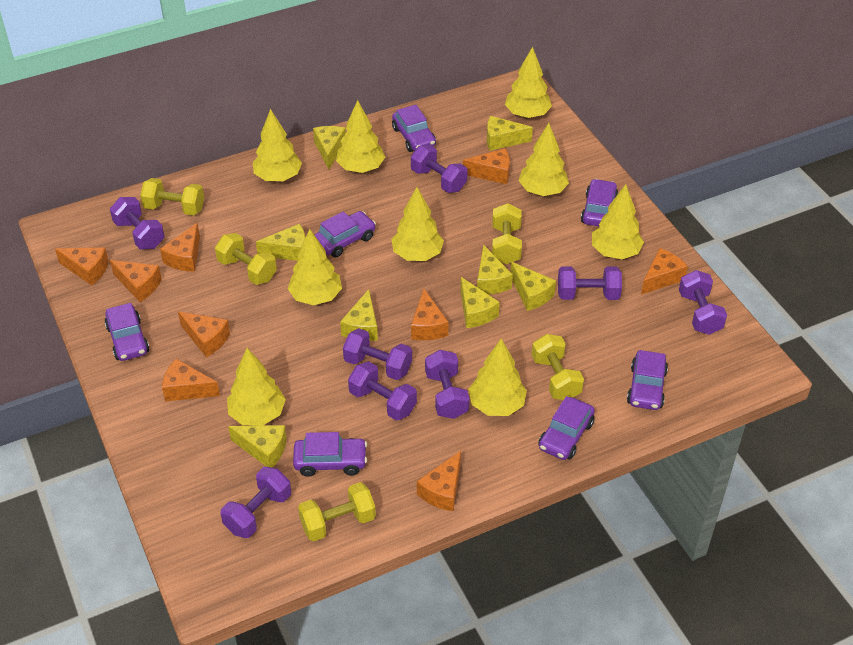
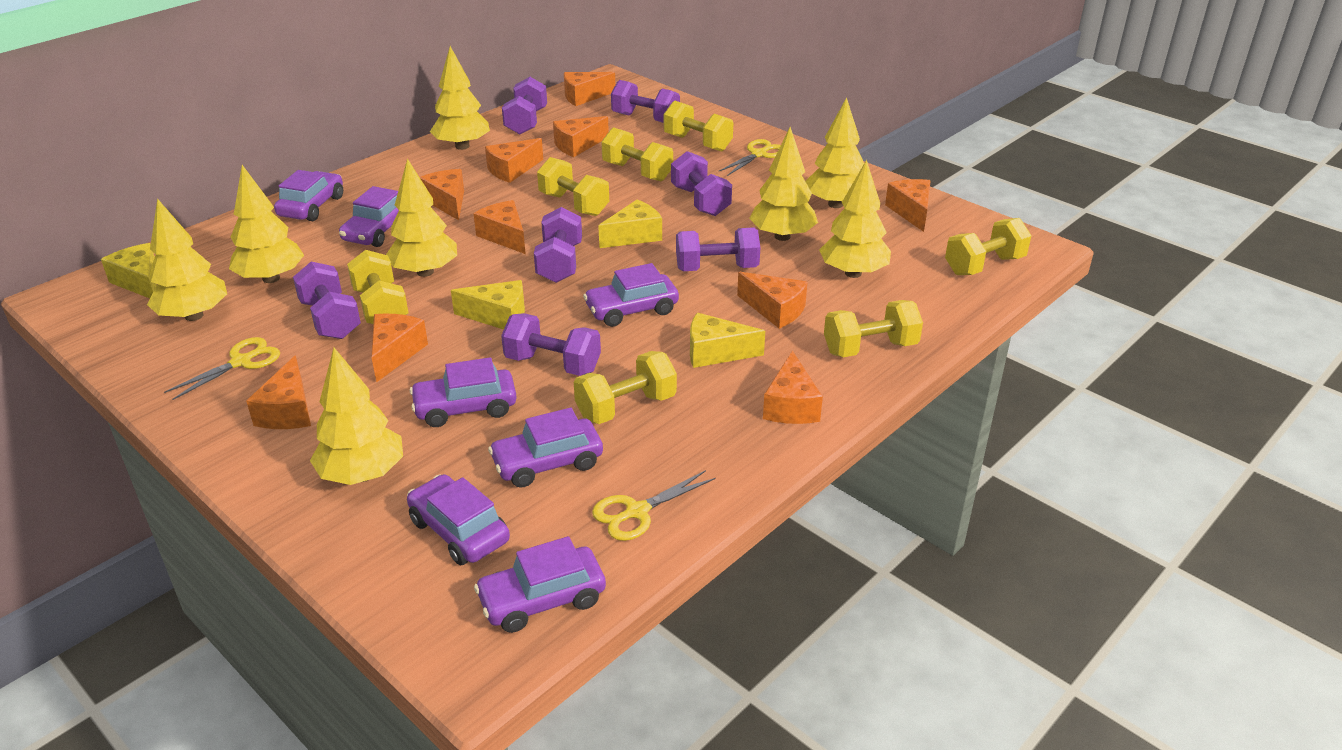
orange cheese: 9 -> 10
purple dumbbell: 8 -> 7
yellow cheese: 8 -> 4
yellow dumbbell: 5 -> 7
yellow scissors: 0 -> 3
yellow tree: 9 -> 8

